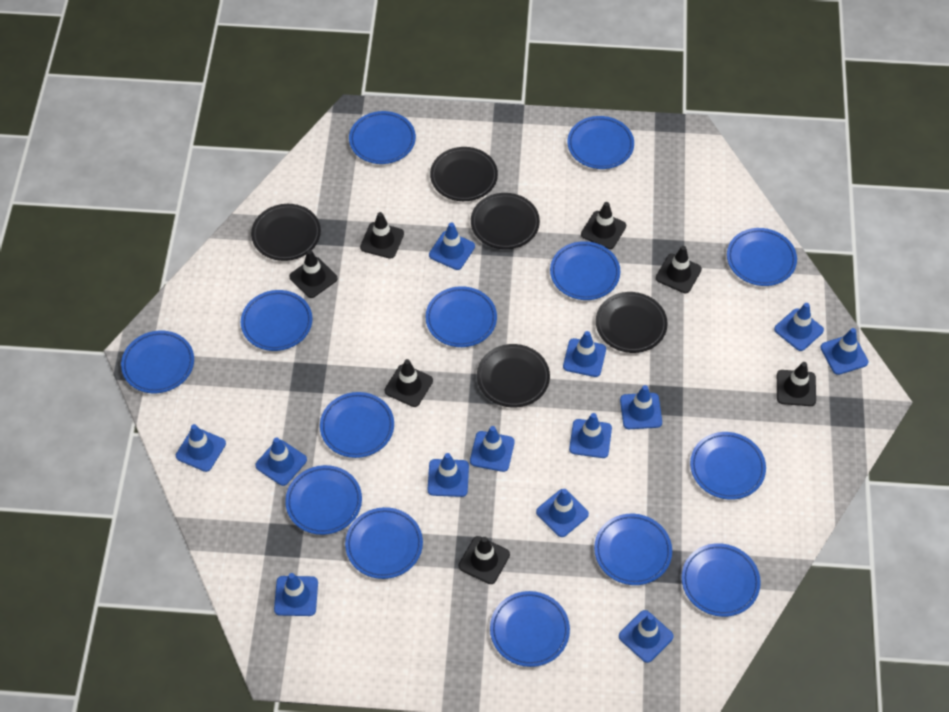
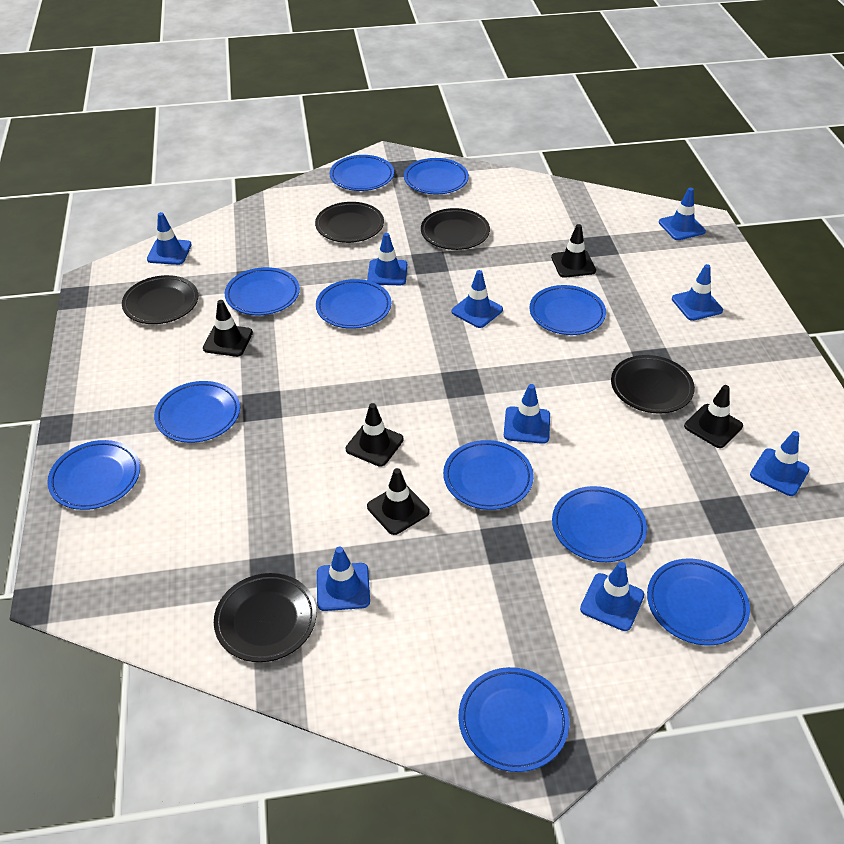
black traffic cone: 7 -> 5
blue plate: 14 -> 11
blue traffic cone: 13 -> 9

